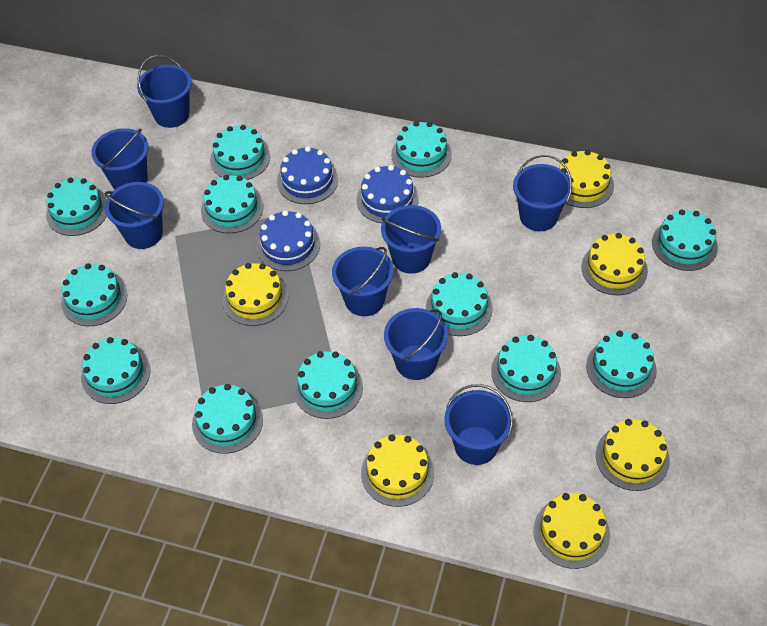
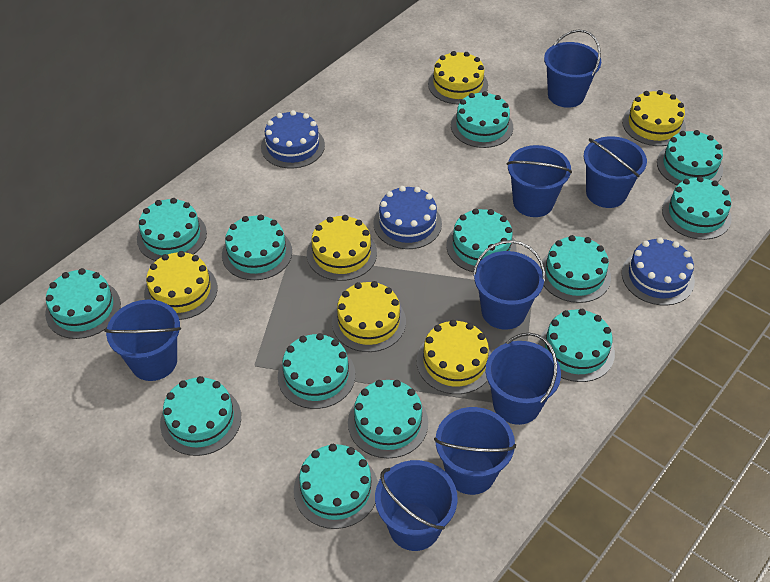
turquoise cake: 12 -> 13

